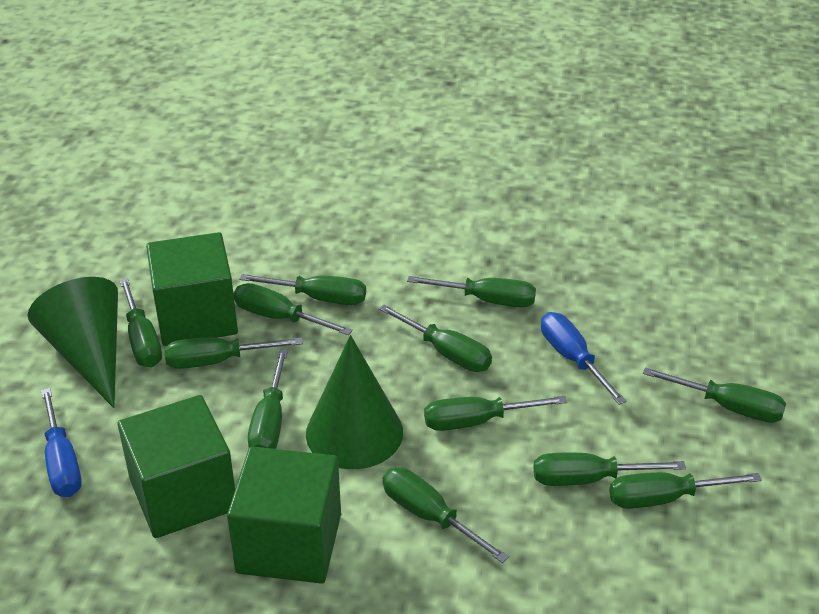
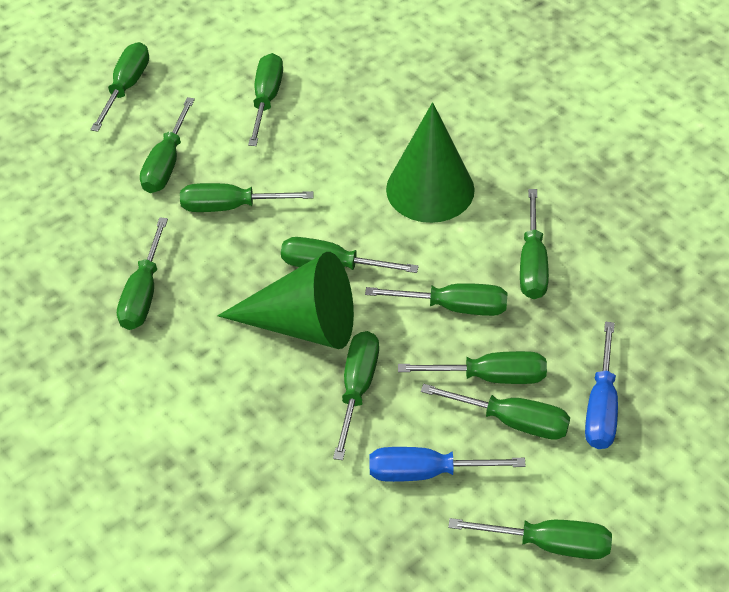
green cube: 3 -> 0

